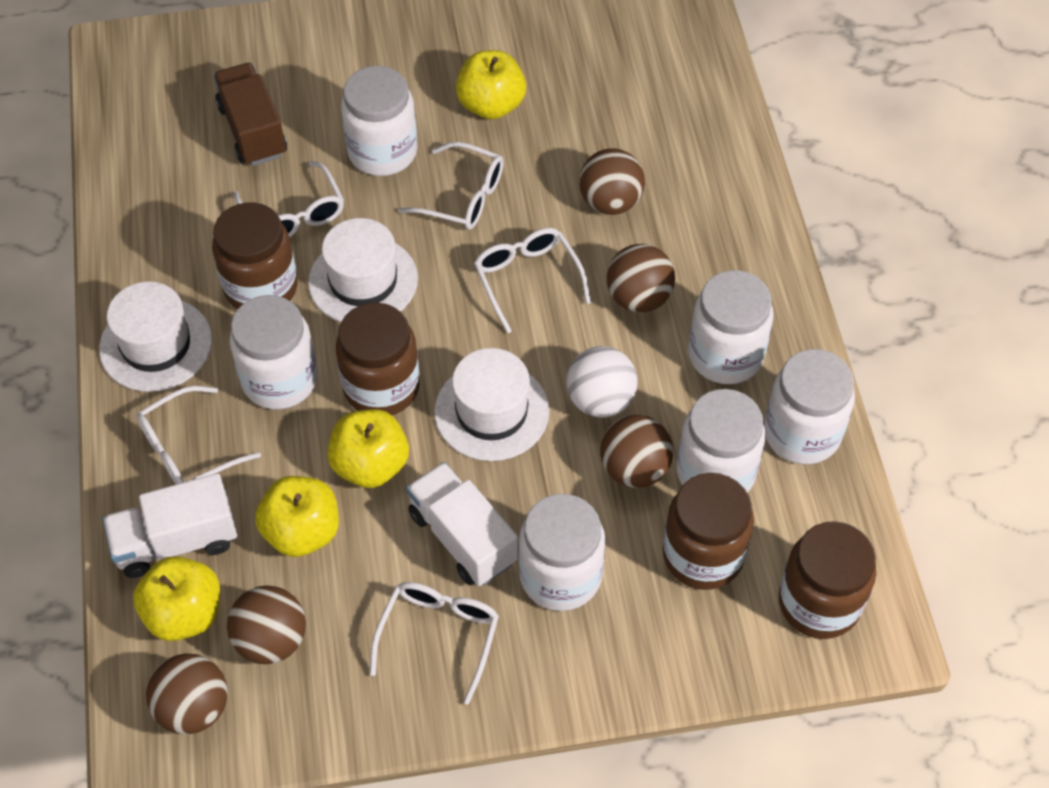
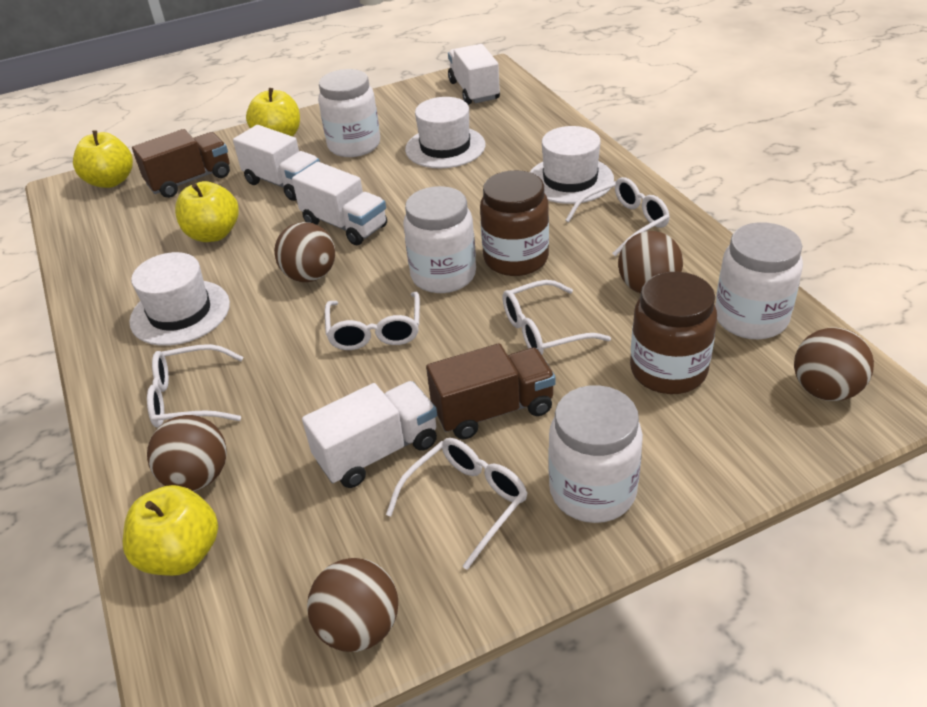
brown jar: 4 -> 2
brown truck: 1 -> 2
white ball: 1 -> 0
white jar: 6 -> 4
white truck: 2 -> 4

